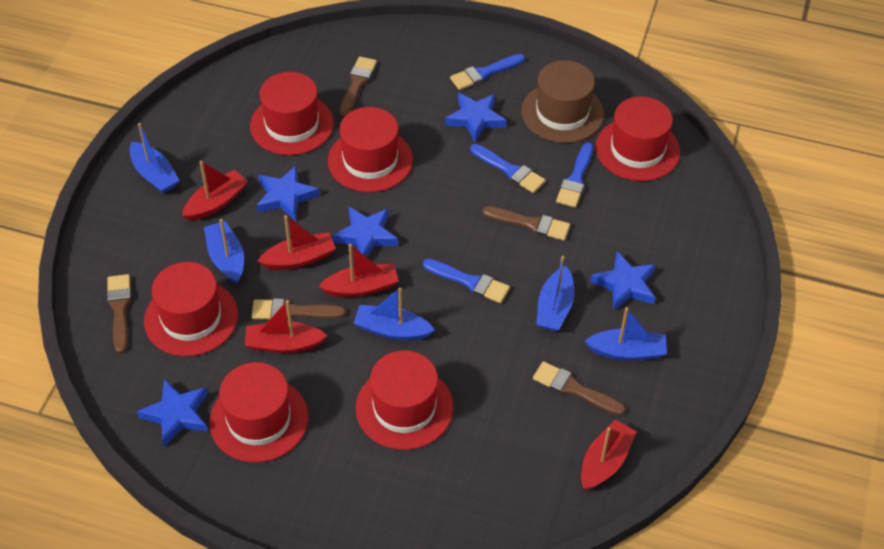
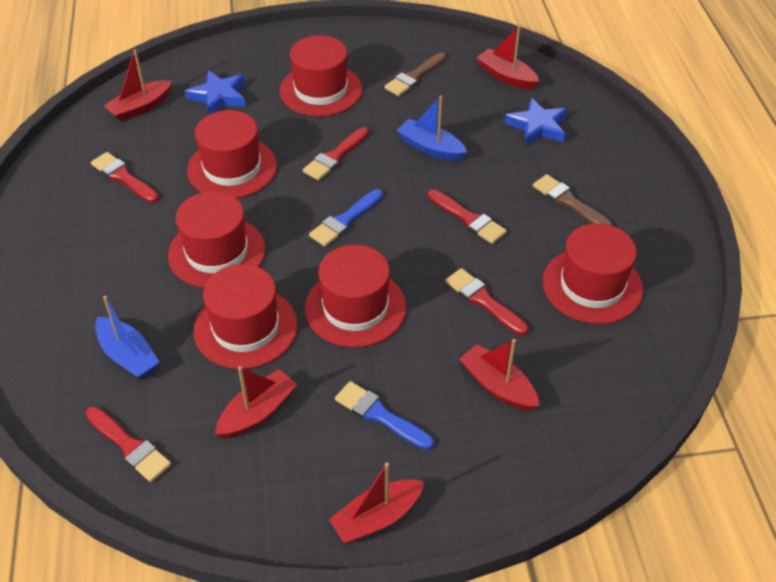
blue boat: 5 -> 2
blue brush: 4 -> 2
blue star: 5 -> 2
brown brush: 5 -> 2
brown hat: 1 -> 0
red brush: 0 -> 5

